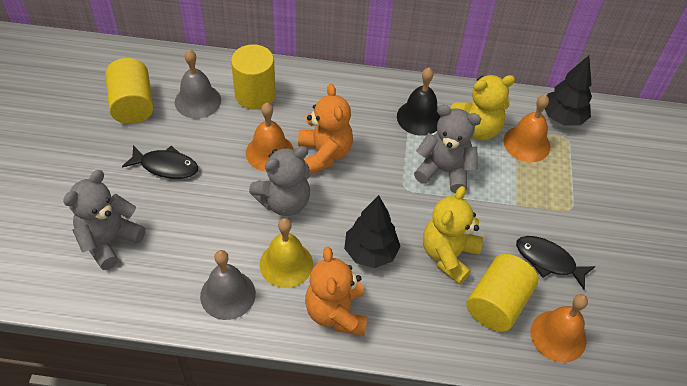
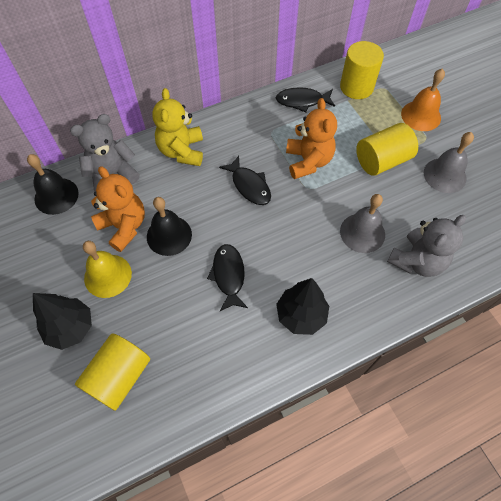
black bell: 1 -> 2
black fish: 2 -> 3
grey teddy bear: 3 -> 2
orange bell: 3 -> 1
yellow teddy bear: 2 -> 1

